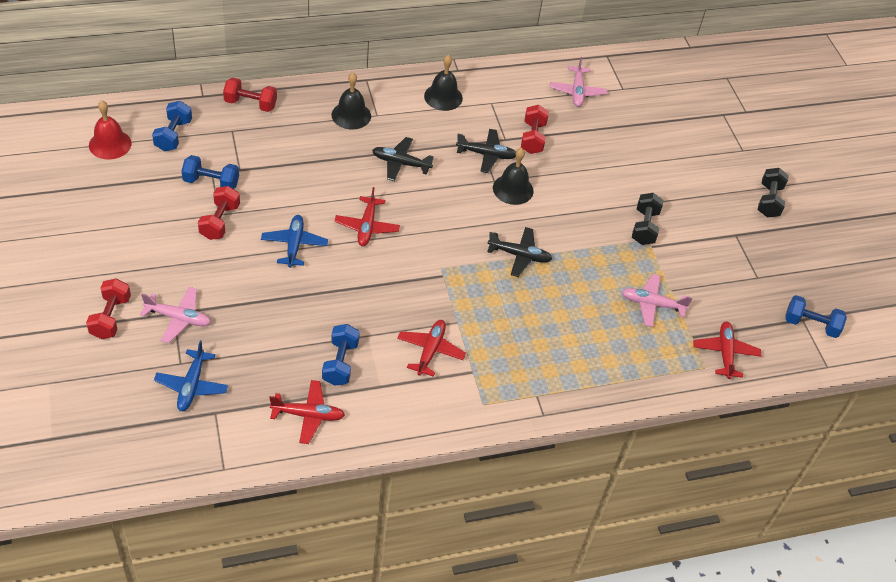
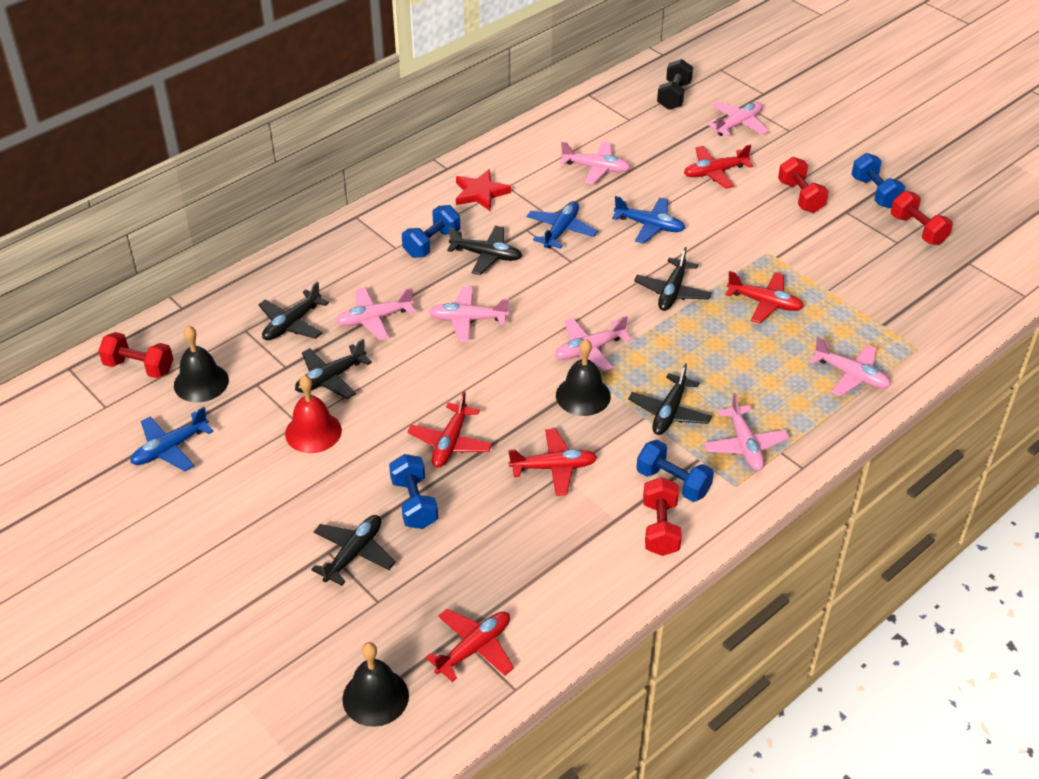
black dumbbell: 2 -> 1
black plane: 3 -> 6
blue plane: 2 -> 3
pink plane: 3 -> 7
red plane: 4 -> 5
red star: 0 -> 1

